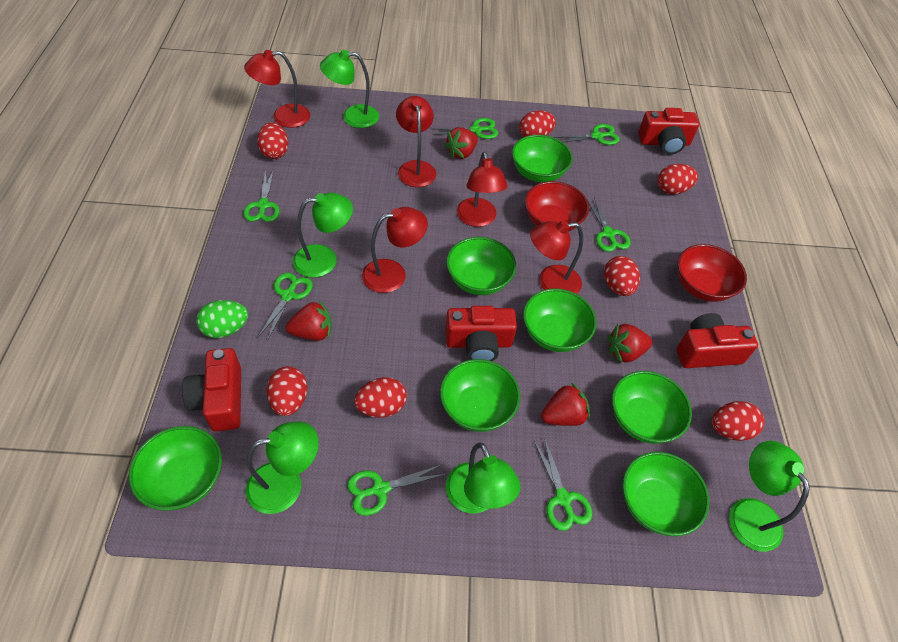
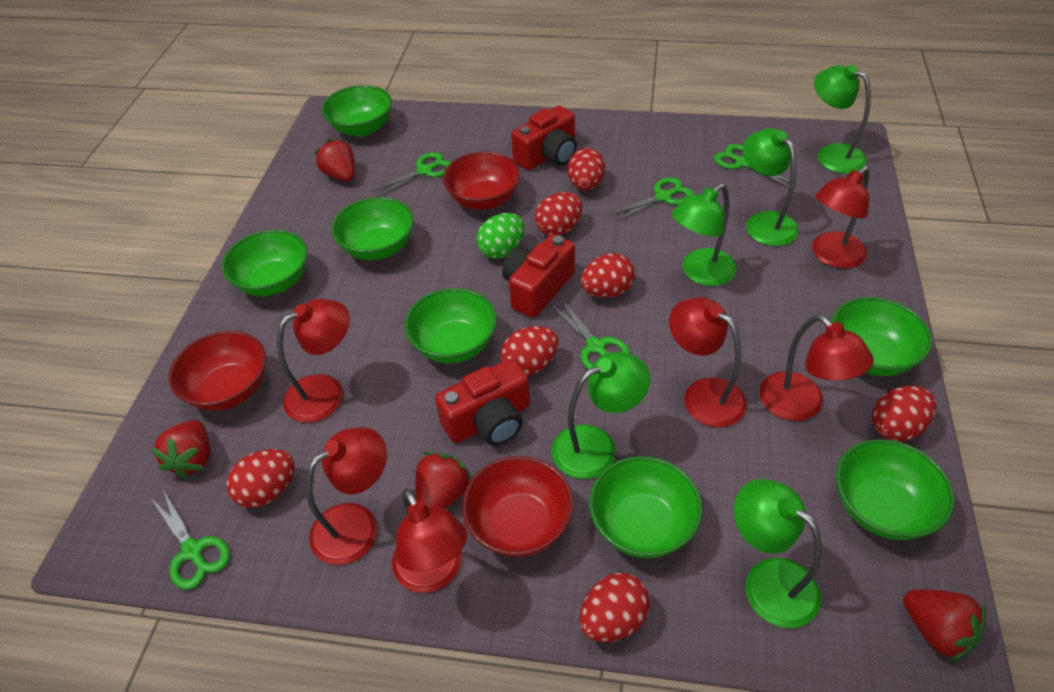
green scissors: 7 -> 5
red bowl: 2 -> 3
red camera: 4 -> 3
red lamp: 5 -> 6

